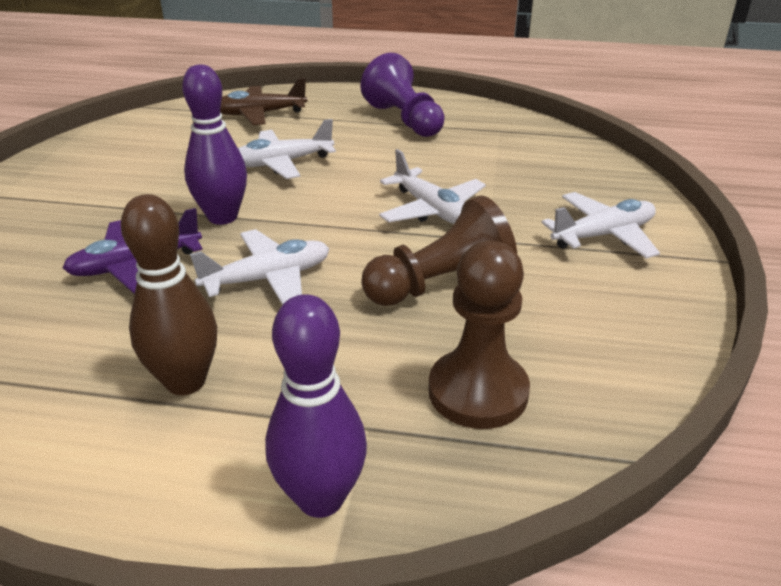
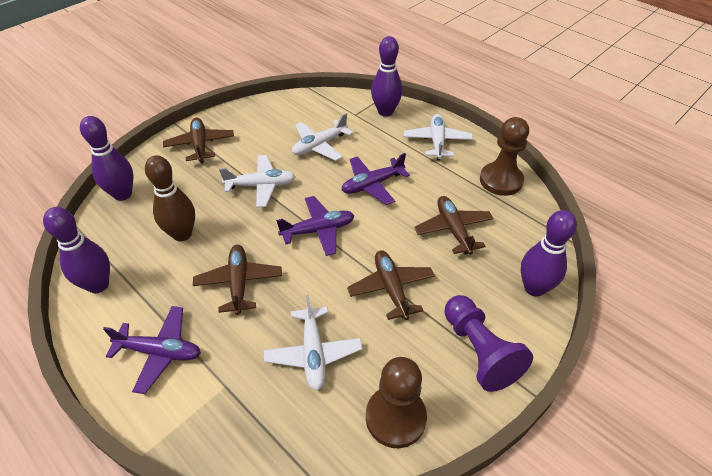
brown plane: 1 -> 4
purple bowling pin: 2 -> 4
purple plane: 1 -> 3

